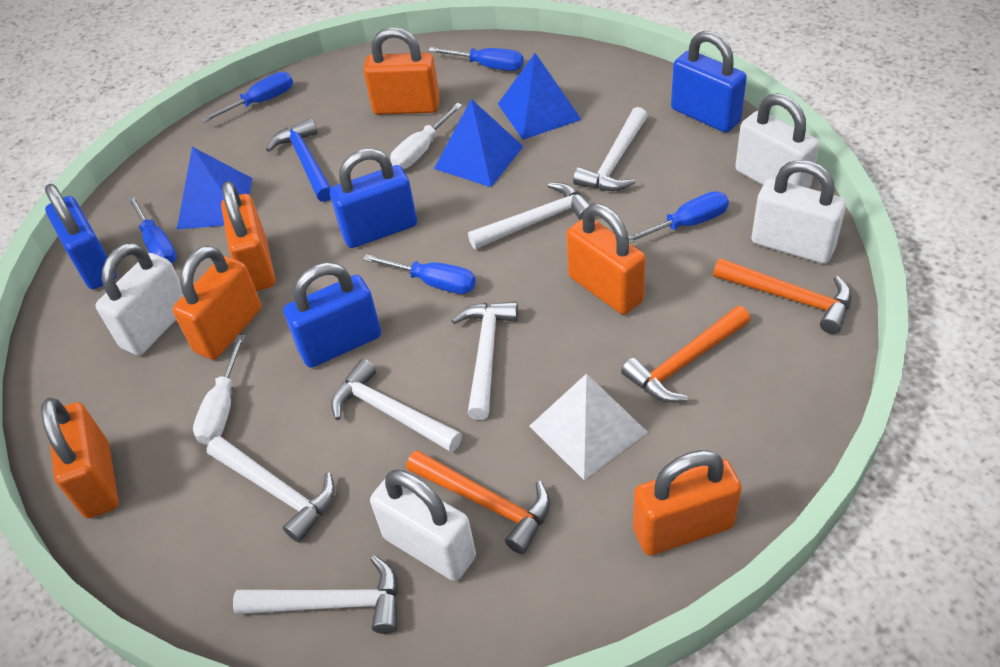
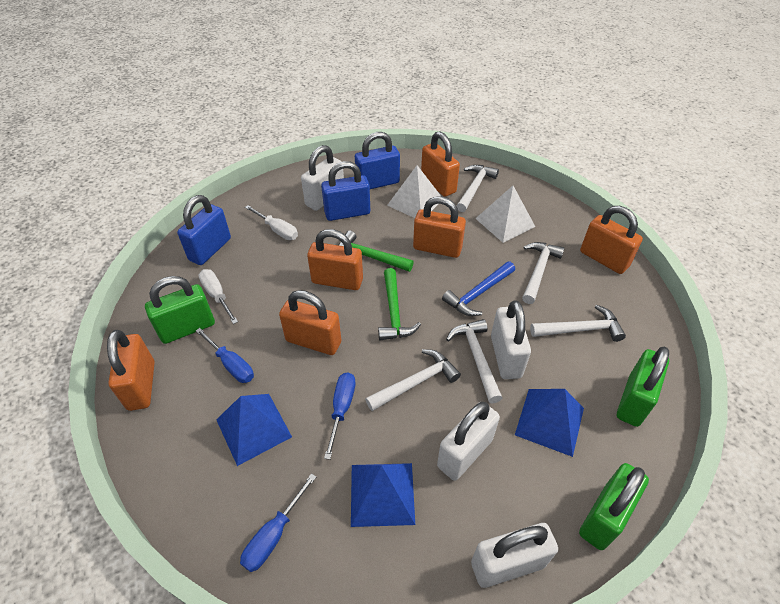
blue padlock: 4 -> 3
blue screwdriver: 5 -> 3
green hammer: 0 -> 2
green padlock: 0 -> 3
orange hammer: 3 -> 0
white hammer: 6 -> 5
white pyramid: 1 -> 2

